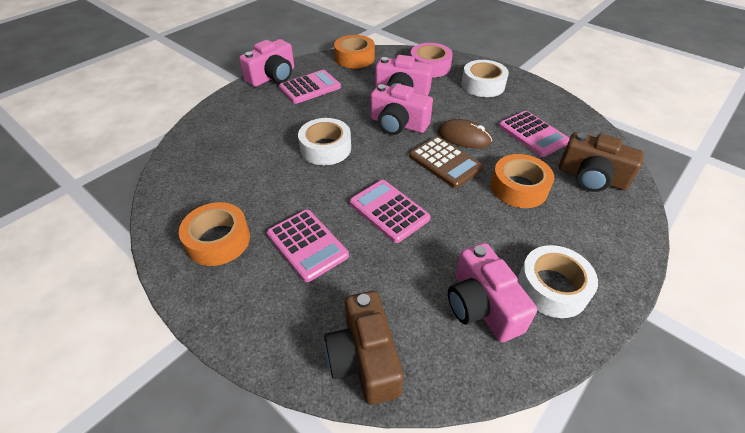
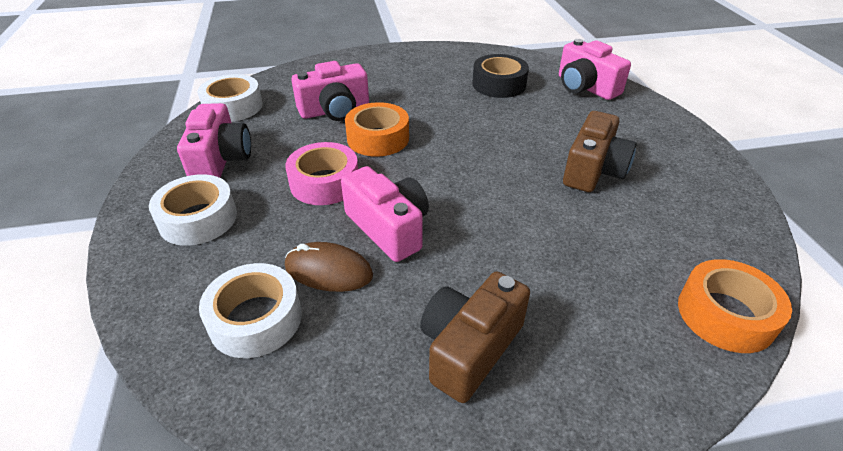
black tape: 0 -> 1
brown calculator: 1 -> 0
orange tape: 3 -> 2
pink calculator: 4 -> 0

